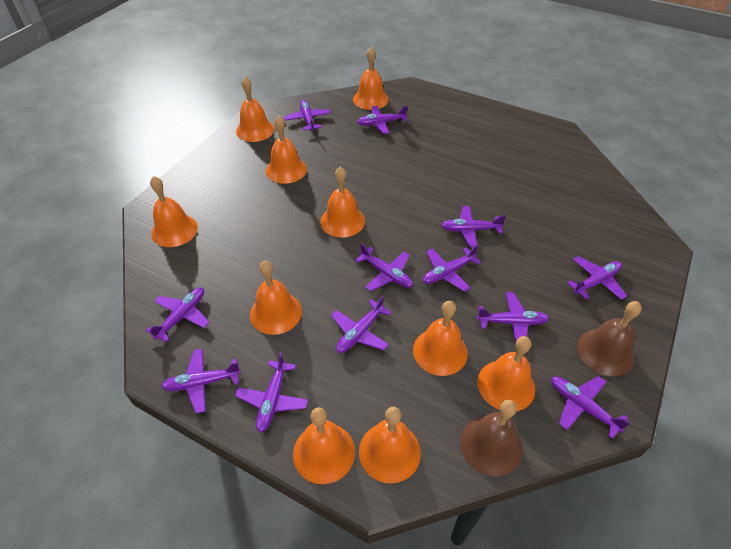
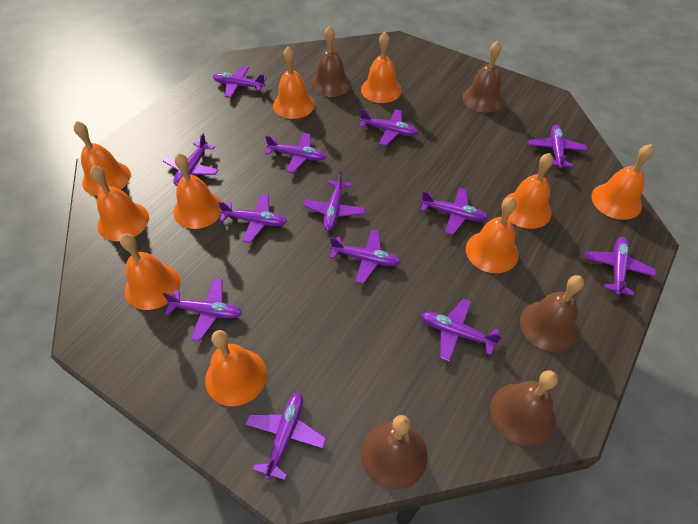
brown bell: 2 -> 5
purple plane: 12 -> 13

